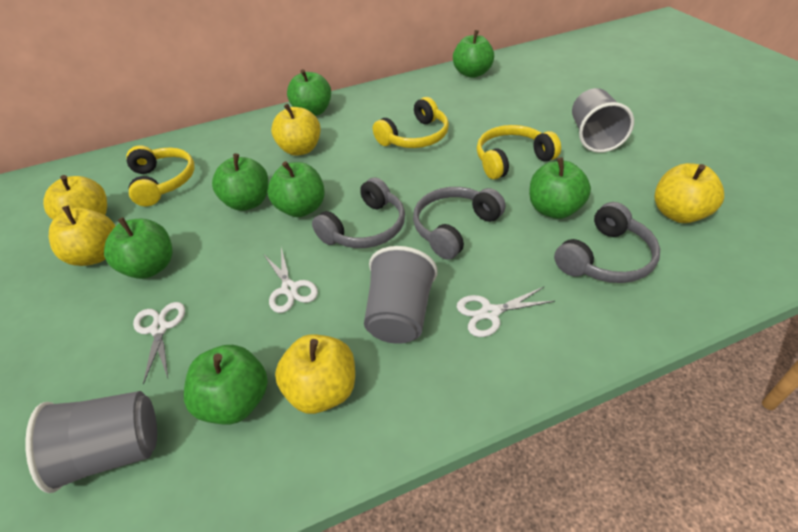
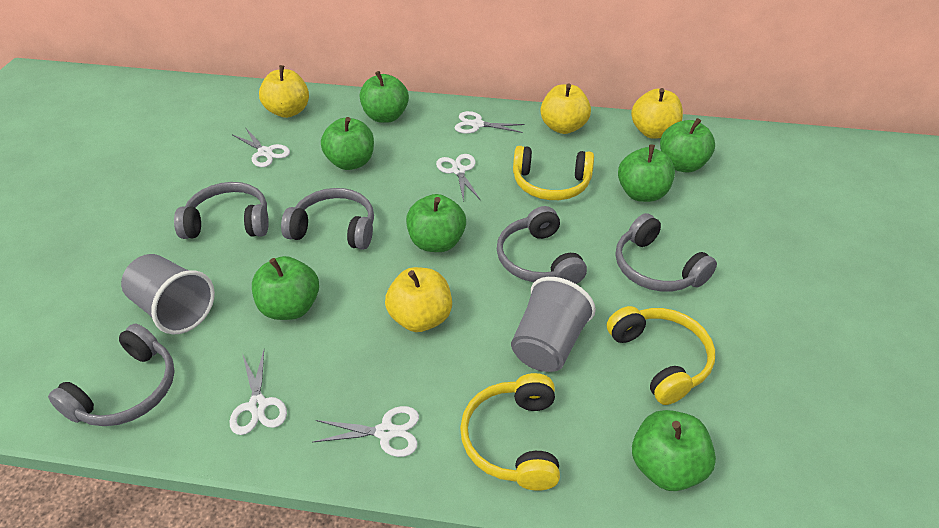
grey cup: 3 -> 2
grey headphones: 3 -> 5
white scissors: 3 -> 5
yellow apple: 5 -> 4

